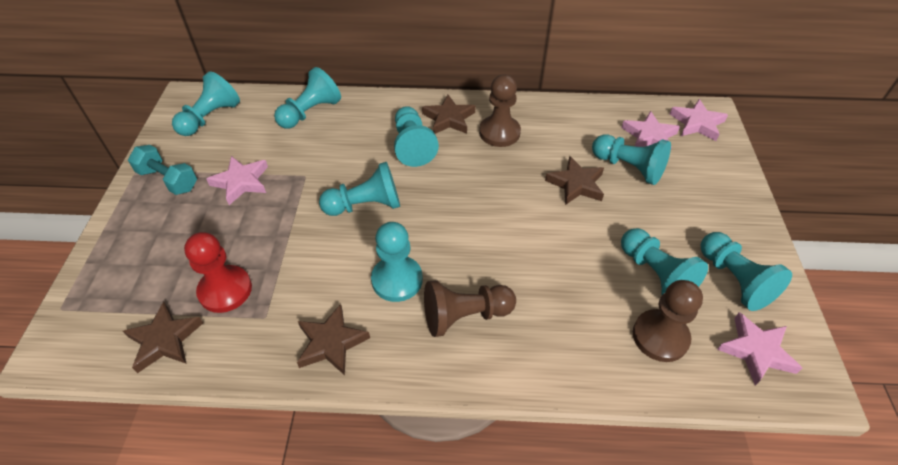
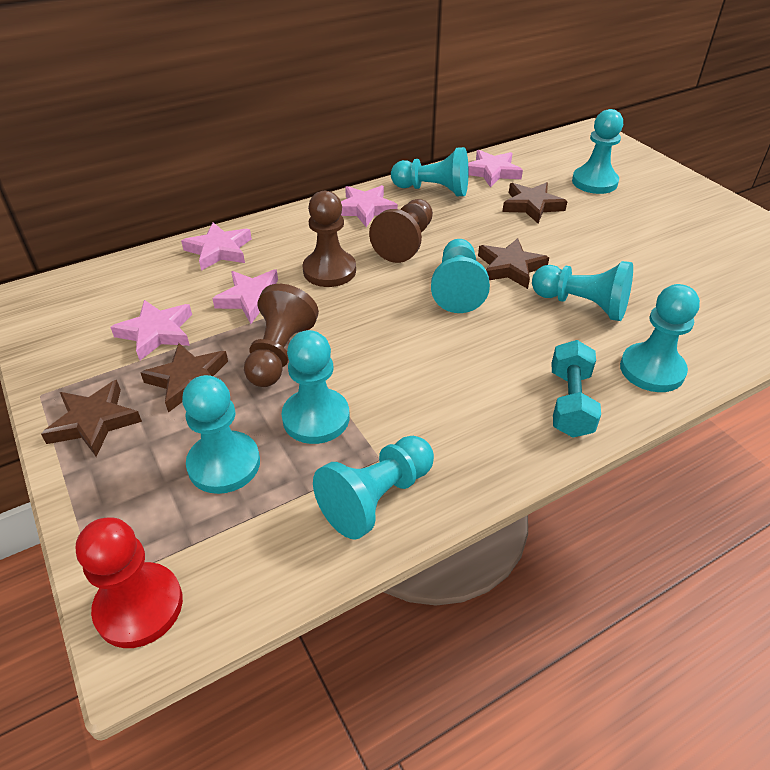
pink star: 4 -> 5

